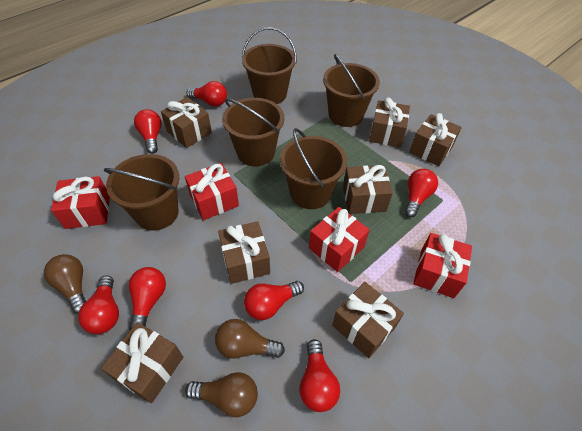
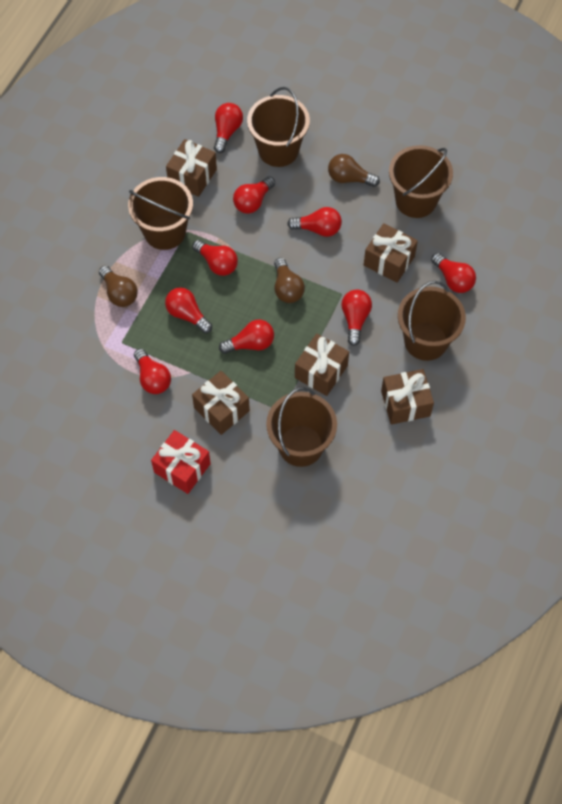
brown gift: 7 -> 5
red gift: 4 -> 1
red light bulb: 7 -> 9

